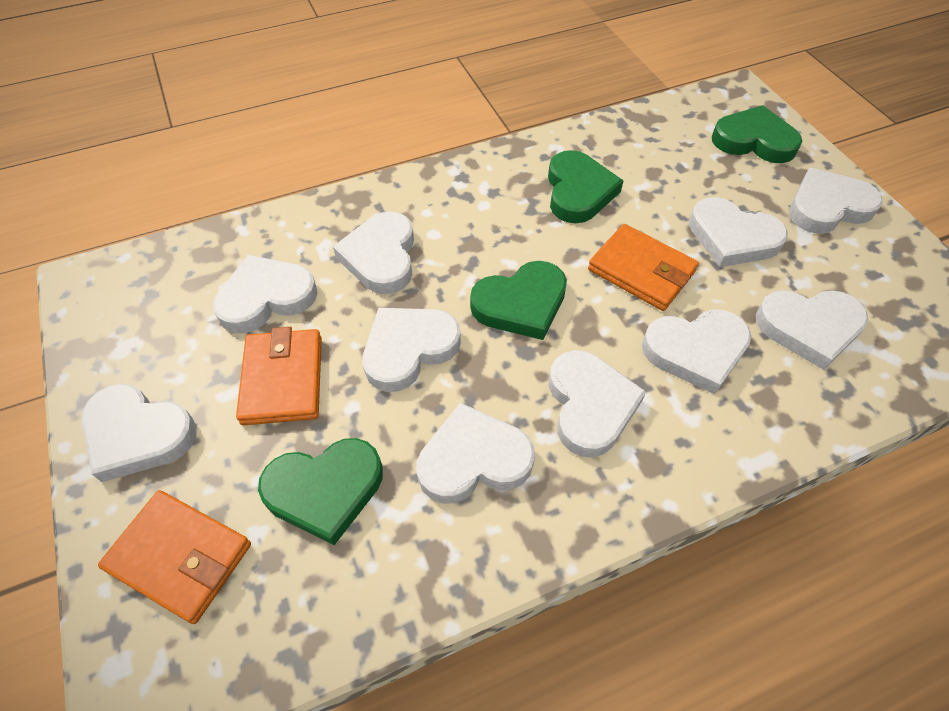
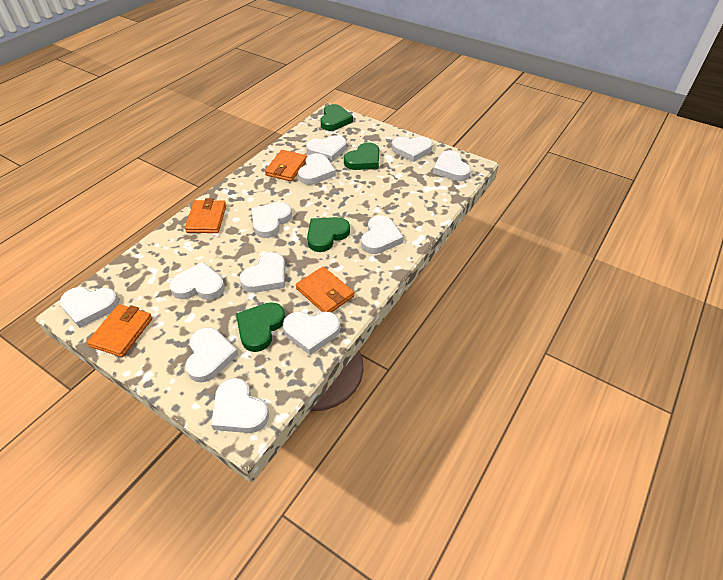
orange wallet: 3 -> 4
white heart: 10 -> 12

